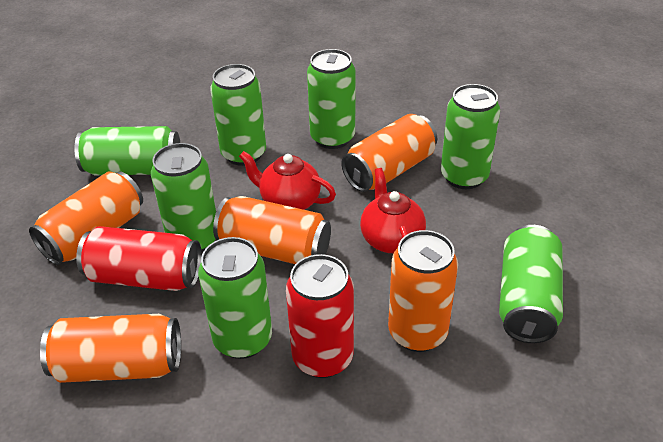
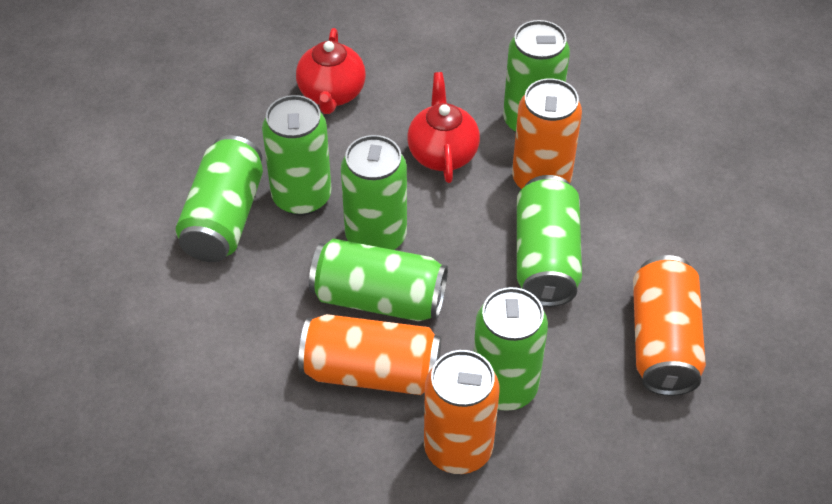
orange can: 5 -> 4
red can: 2 -> 0

